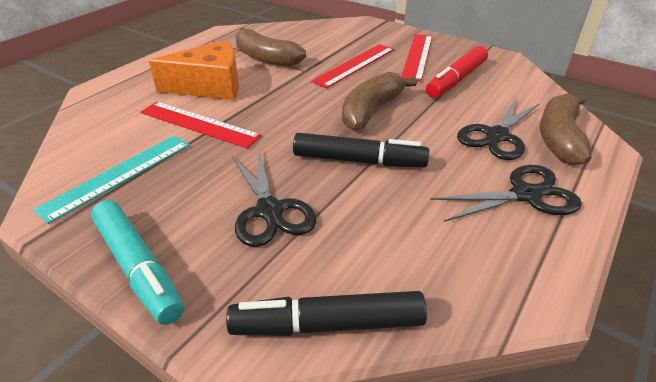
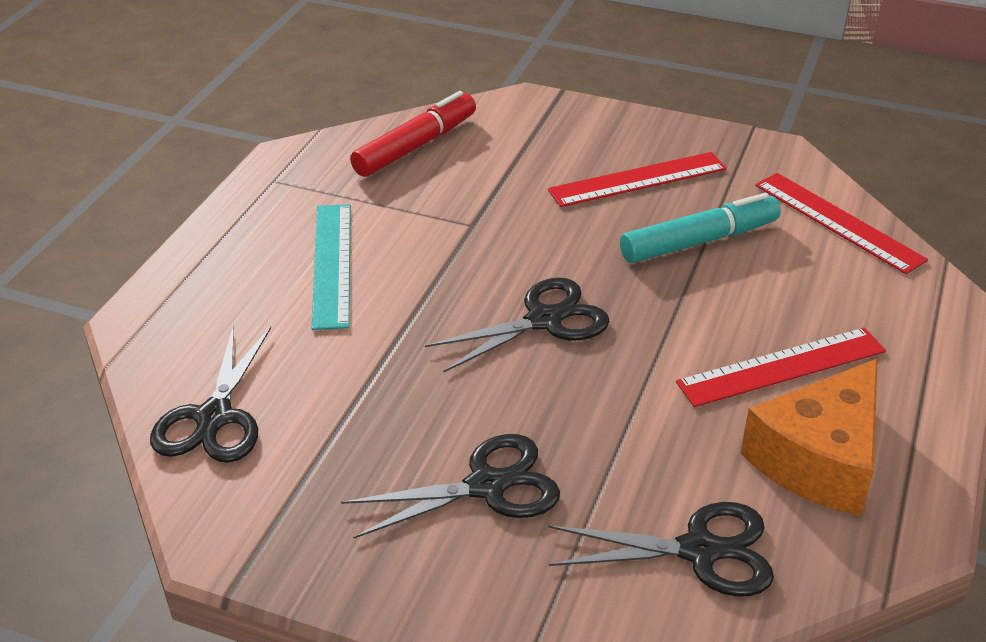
black marker: 2 -> 0
black scissors: 3 -> 4
brown banana: 3 -> 0

